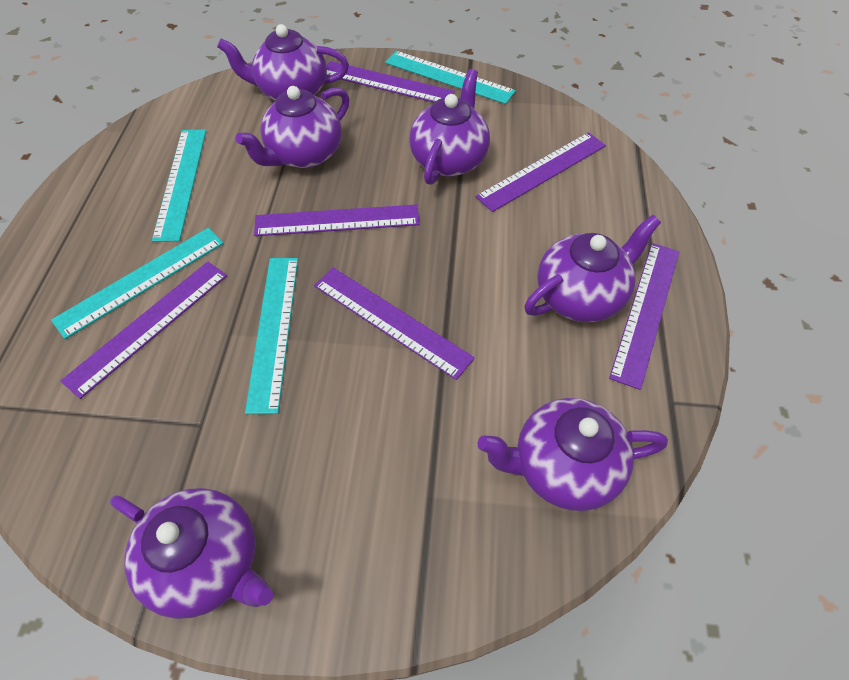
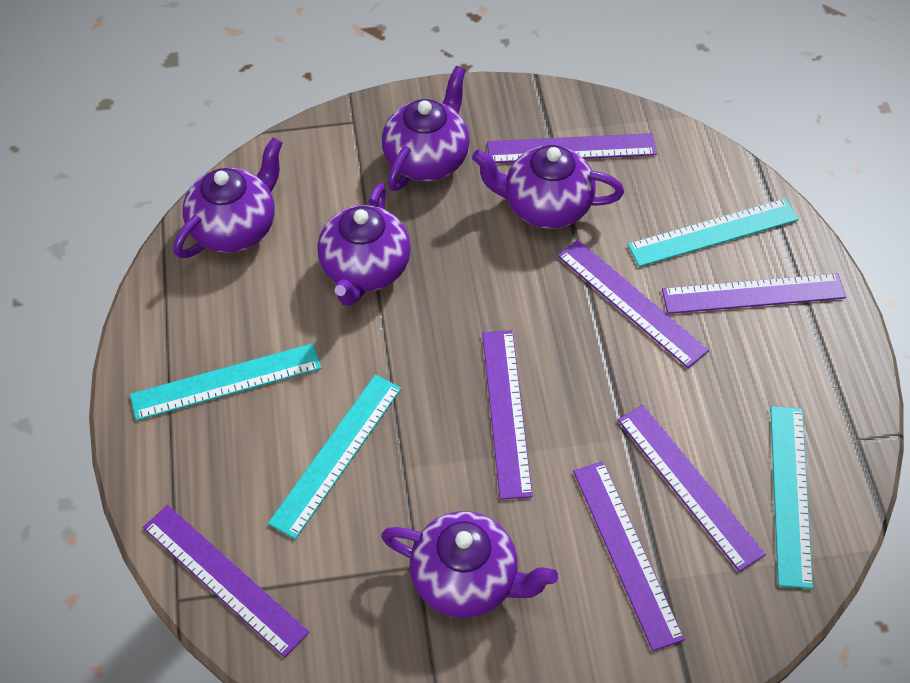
purple ruler: 6 -> 7
purple teapot: 6 -> 5

